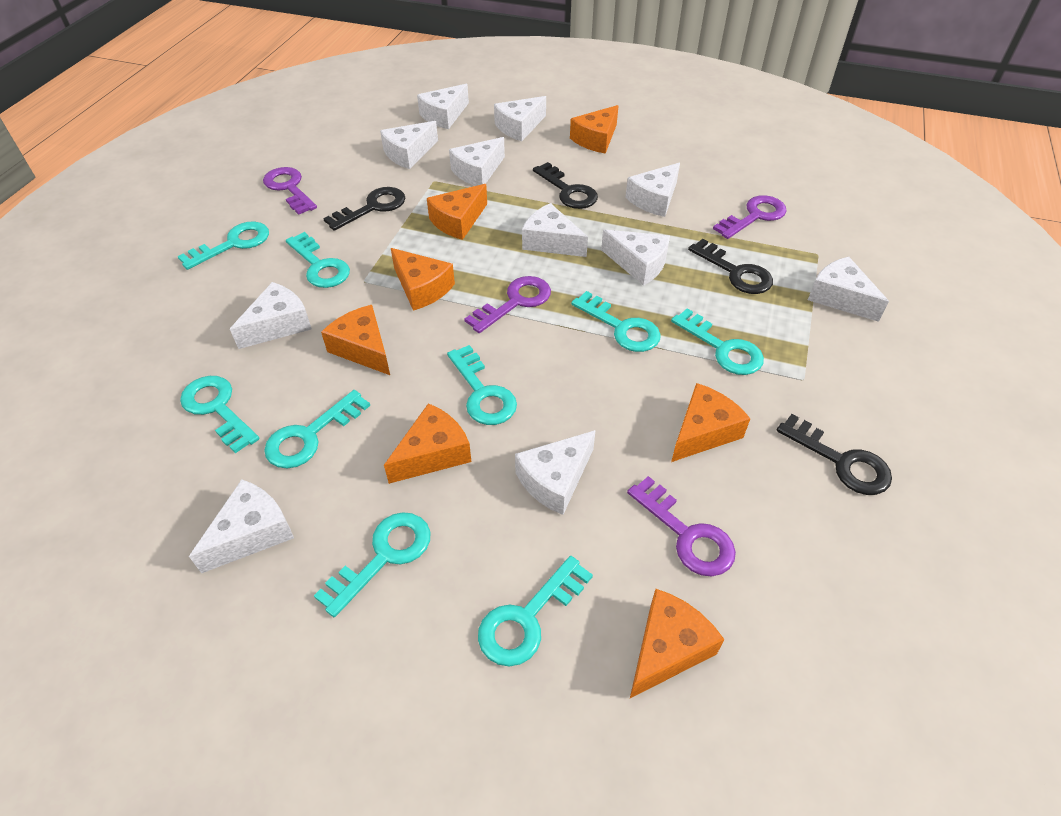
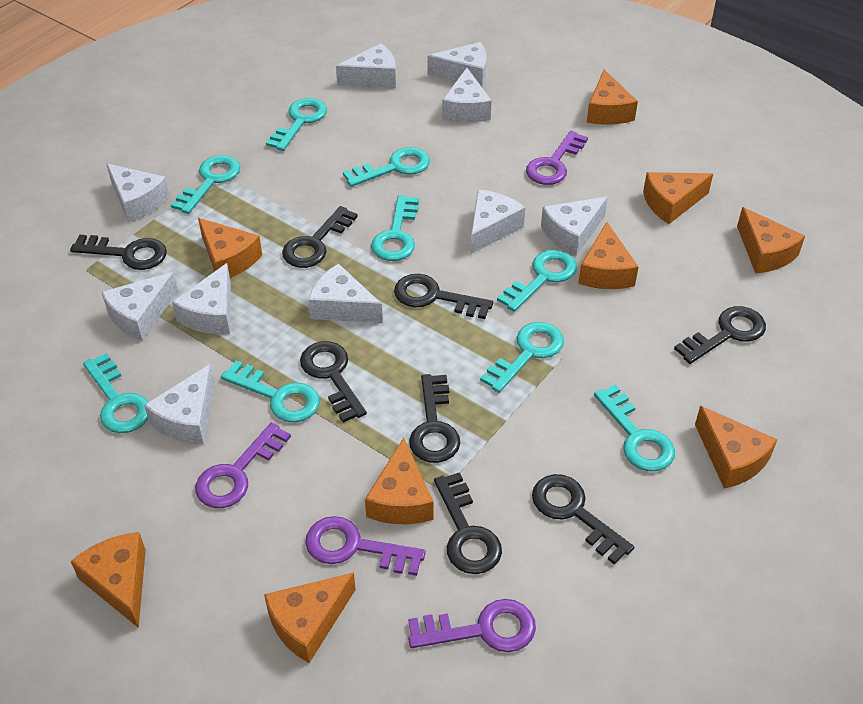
black key: 4 -> 8
orange cheese: 7 -> 9
white cheese: 11 -> 10

